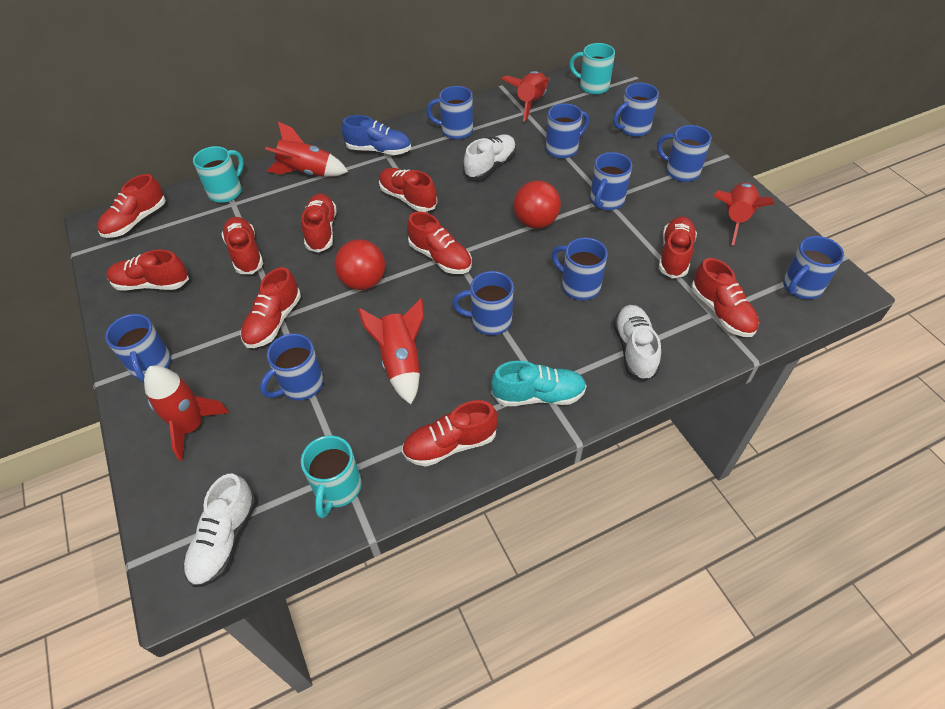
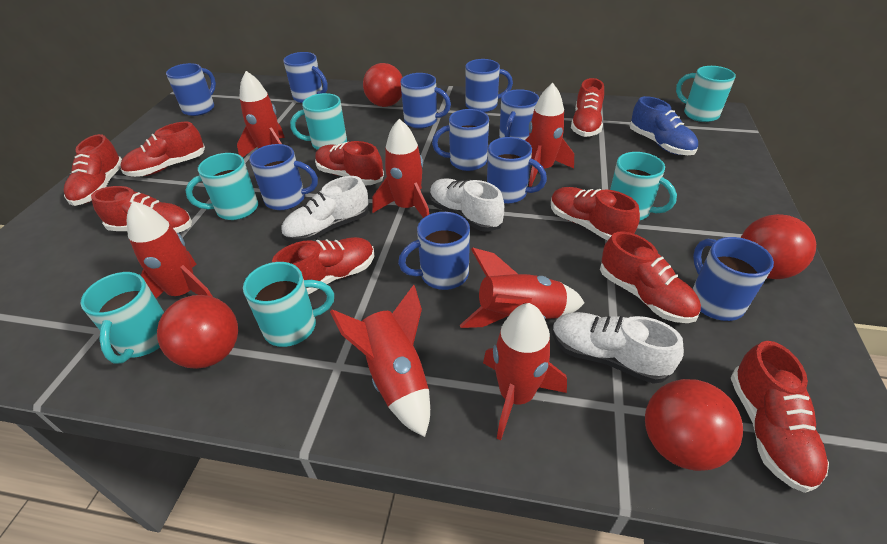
red ball: 2 -> 4
red rocket: 5 -> 7
red shoe: 10 -> 9
turquoise mug: 3 -> 6
turquoise shoe: 1 -> 0

